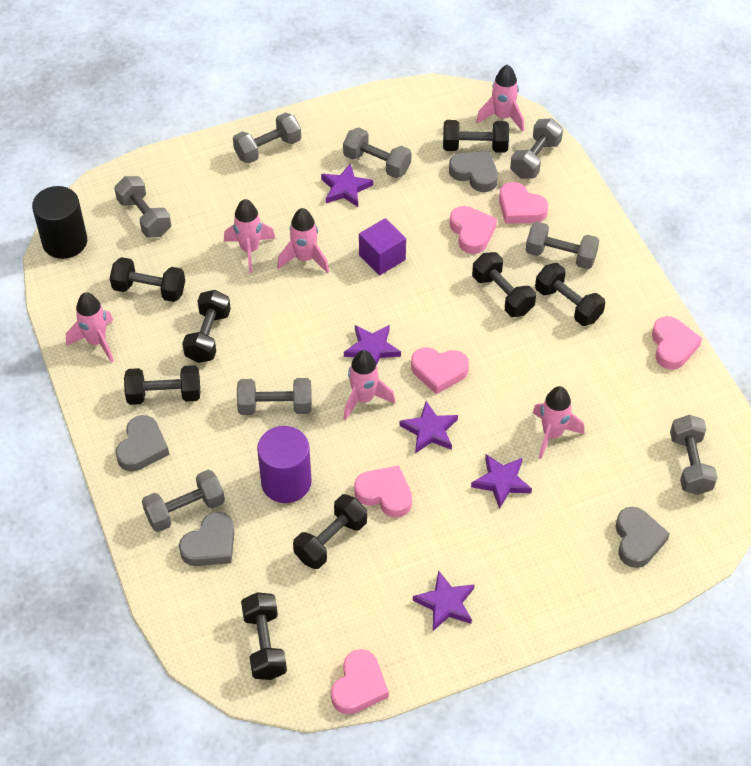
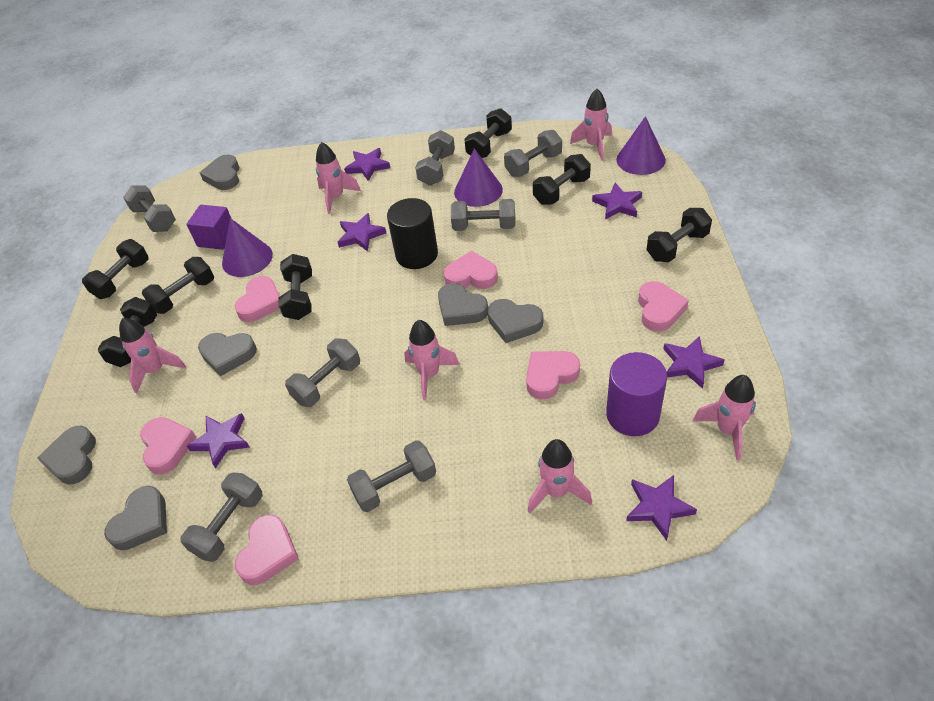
black dumbbell: 8 -> 7
grey dumbbell: 8 -> 7
grey heart: 4 -> 6
purple cone: 0 -> 3
purple star: 5 -> 6

